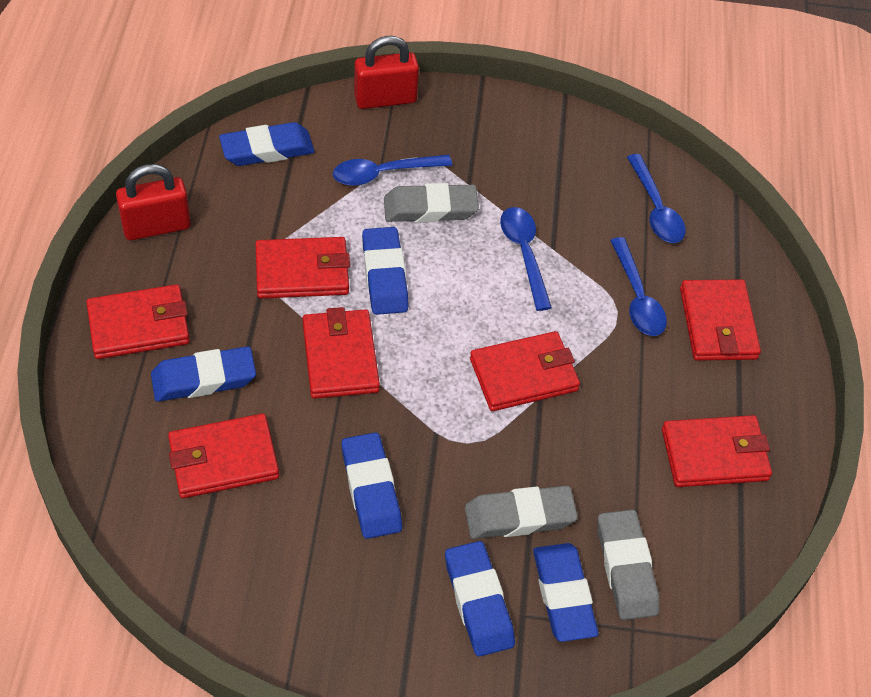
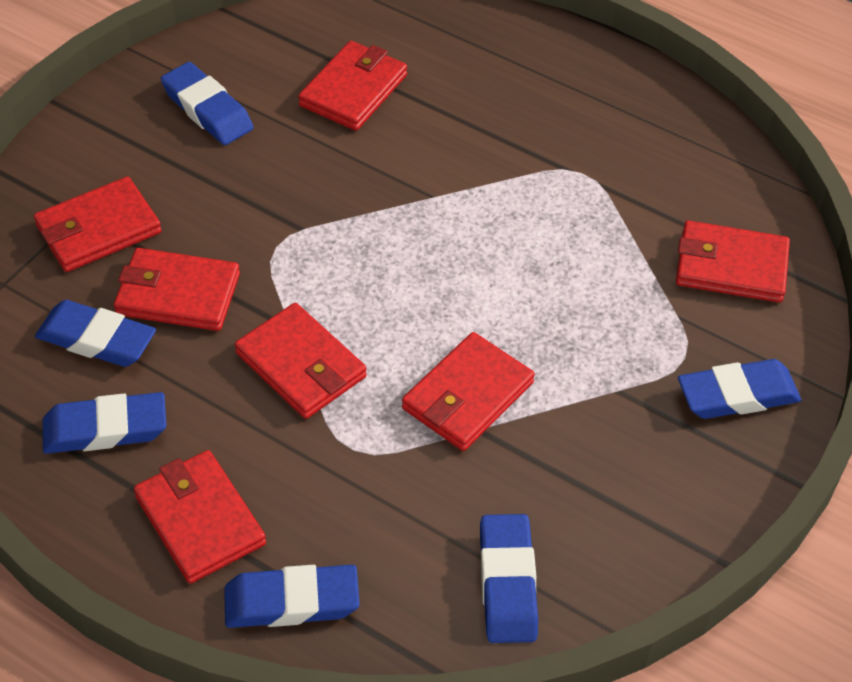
blue spoon: 4 -> 0
grey eraser: 3 -> 0
red padlock: 2 -> 0

